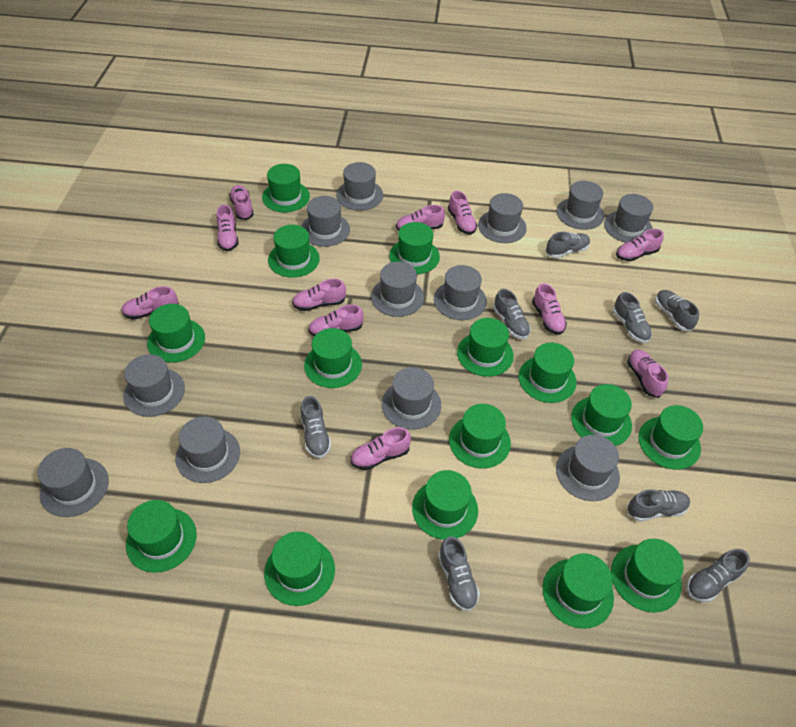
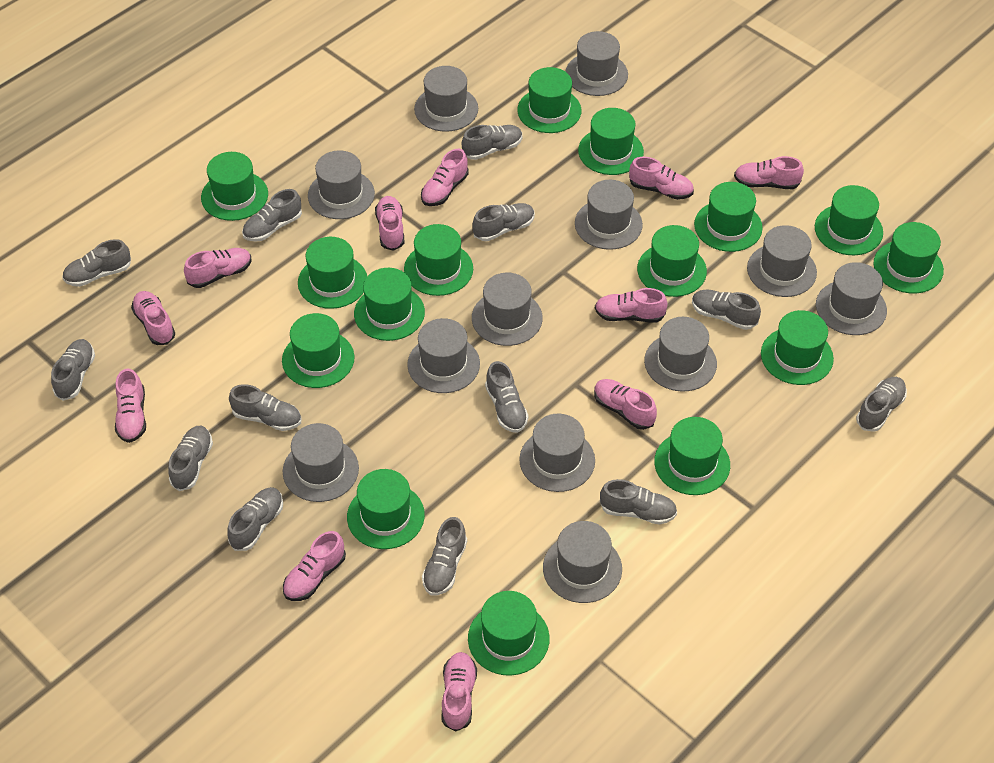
grey shoe: 8 -> 13

